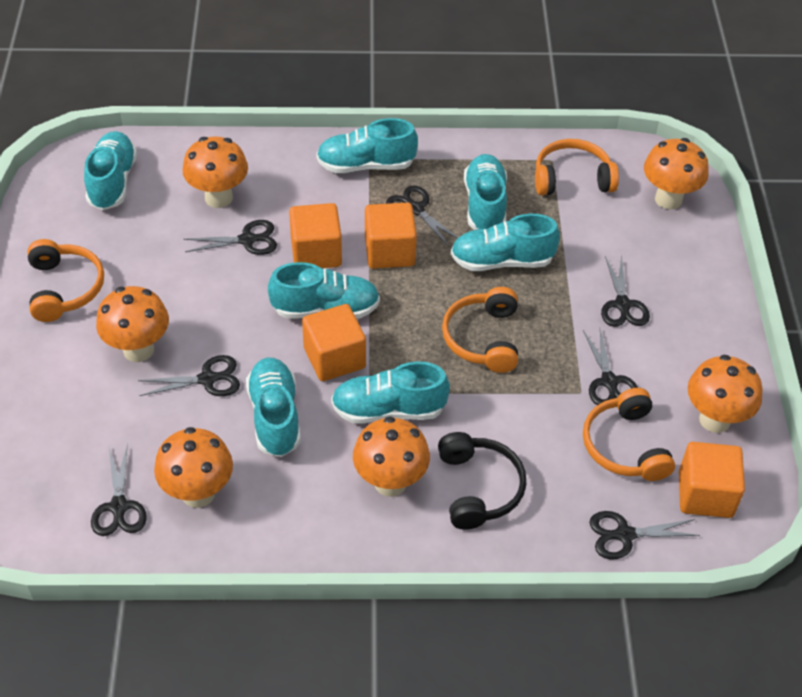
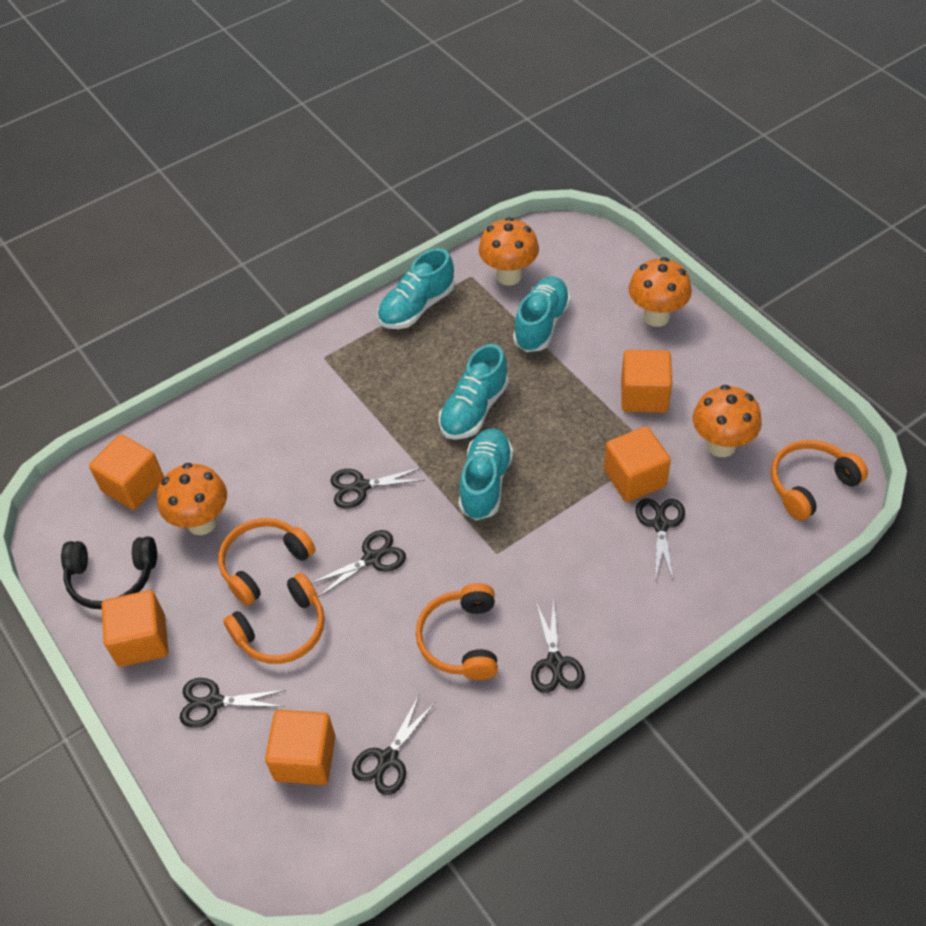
black scissors: 7 -> 6
orange cube: 4 -> 5
orange mushroom: 6 -> 4
turquoise shoe: 7 -> 4

